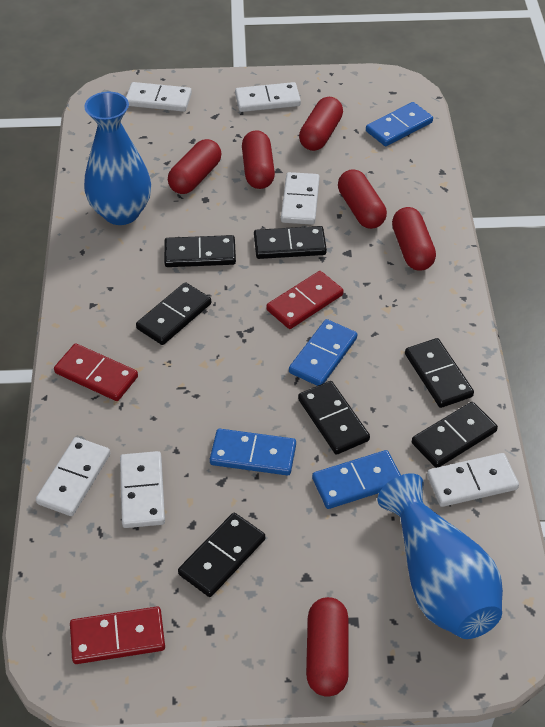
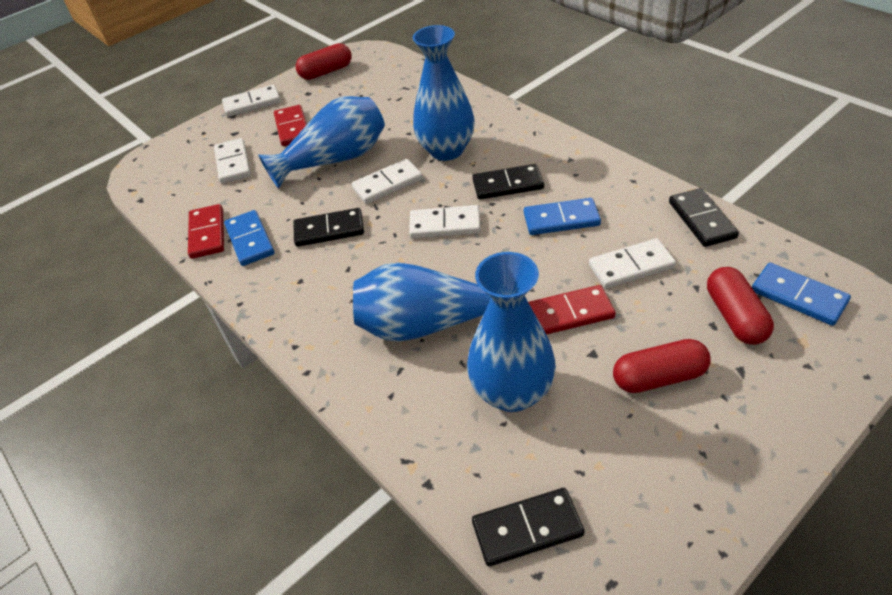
black domino: 7 -> 4
blue domino: 4 -> 3
blue vase: 2 -> 4
red capsule: 6 -> 3
white domino: 6 -> 5

